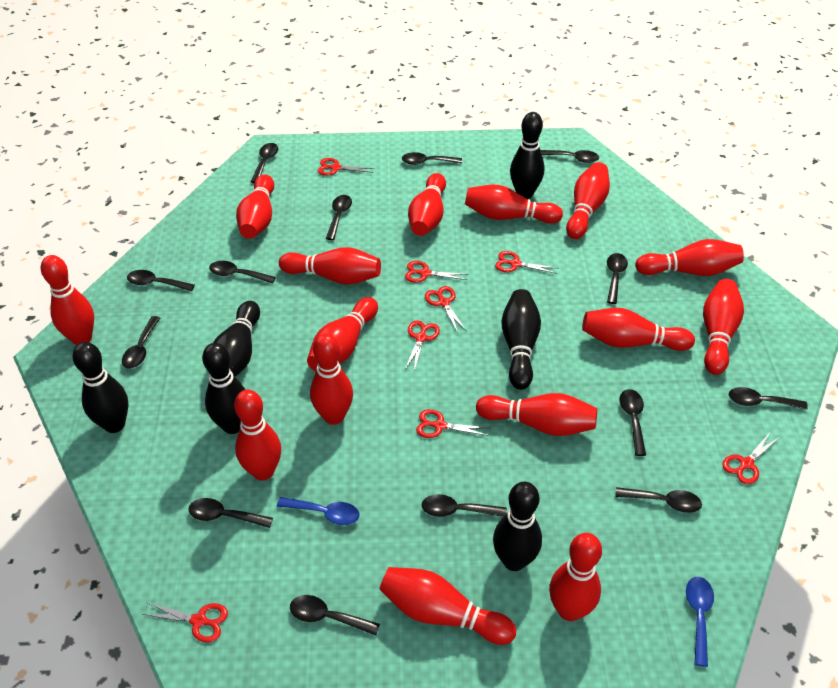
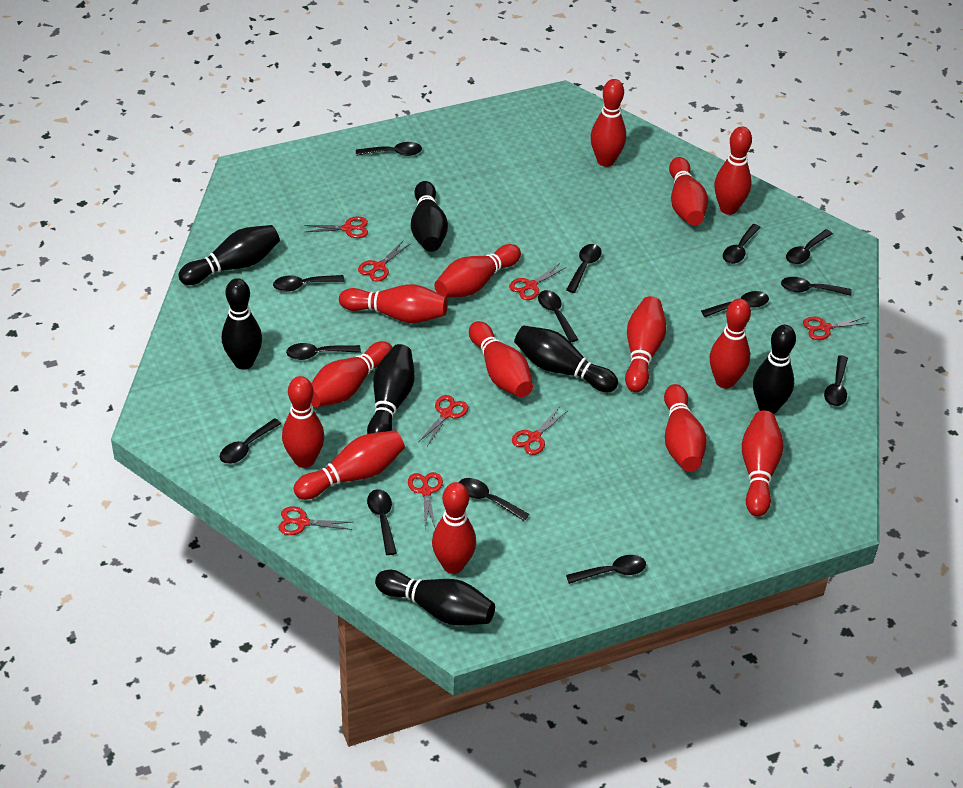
black bowling pin: 6 -> 7
blue spoon: 2 -> 0
red bowling pin: 15 -> 14

